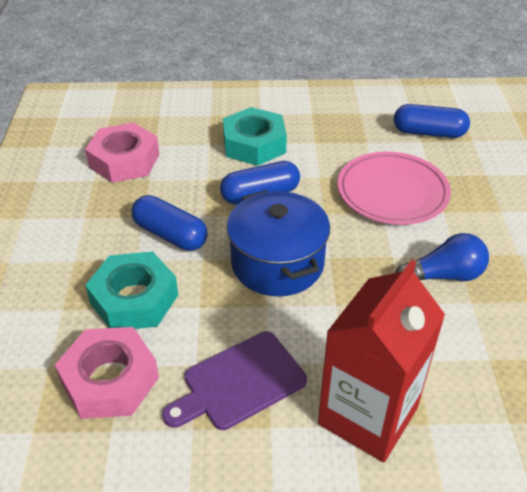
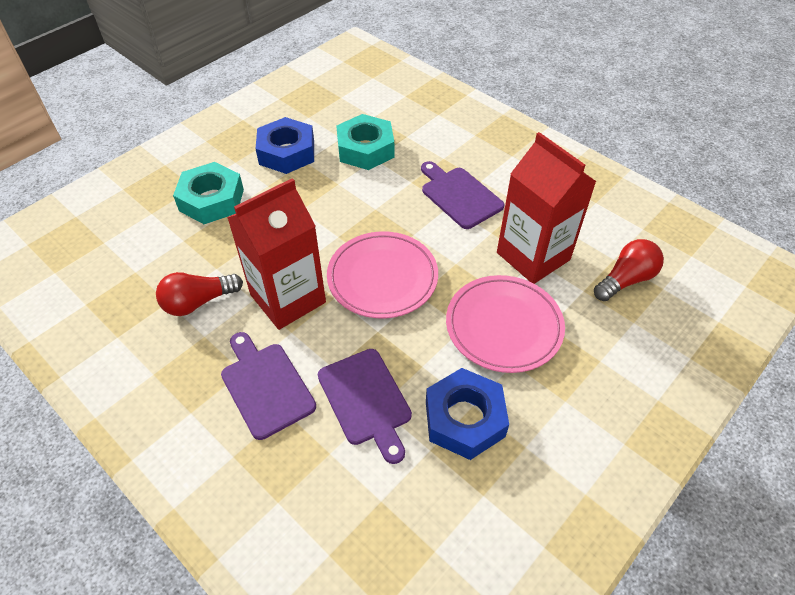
blue capsule: 3 -> 0
blue light bulb: 1 -> 0
blue nut: 0 -> 2
blue pot: 1 -> 0
pink nut: 2 -> 0
pink plate: 1 -> 2
purple cutting board: 1 -> 3
red carton: 1 -> 2
red light bulb: 0 -> 2

